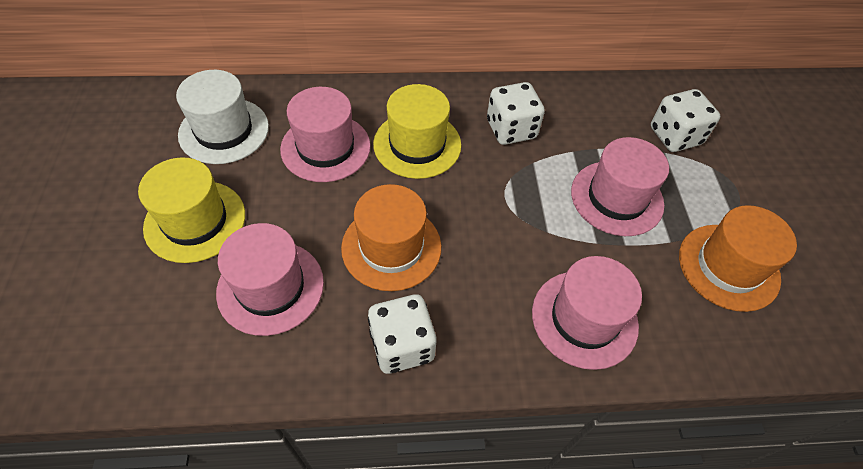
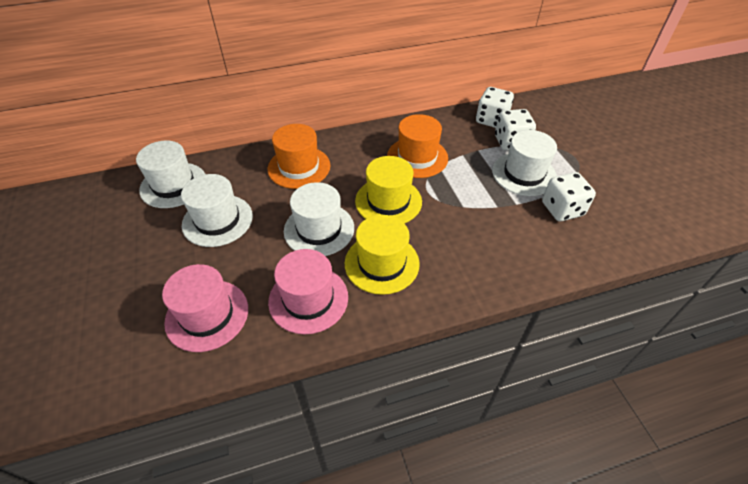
pink hat: 4 -> 2
white hat: 1 -> 4

